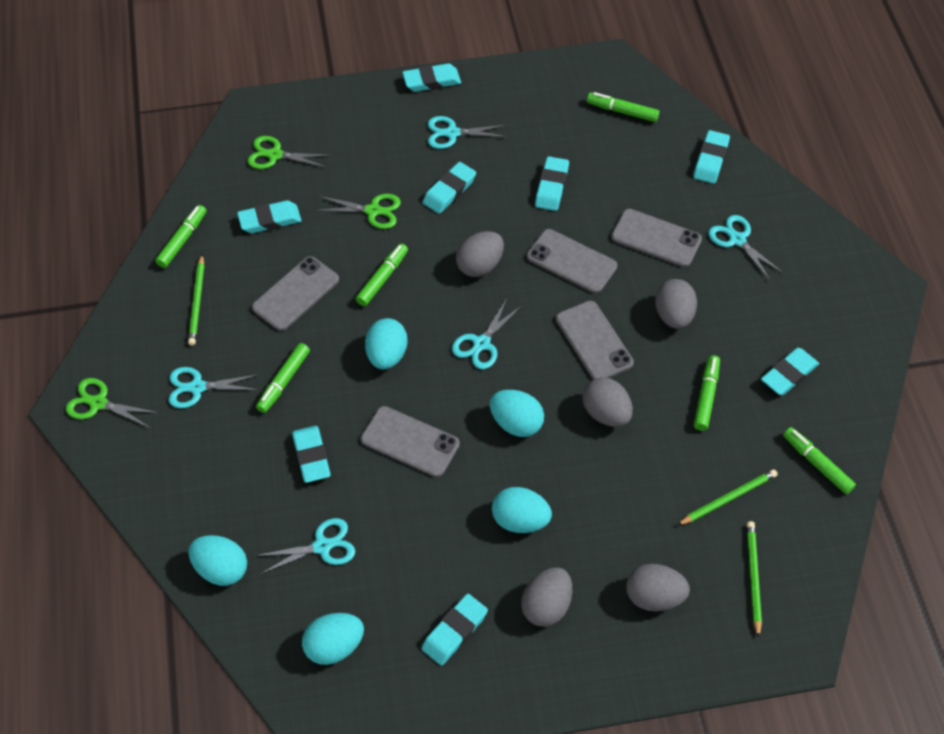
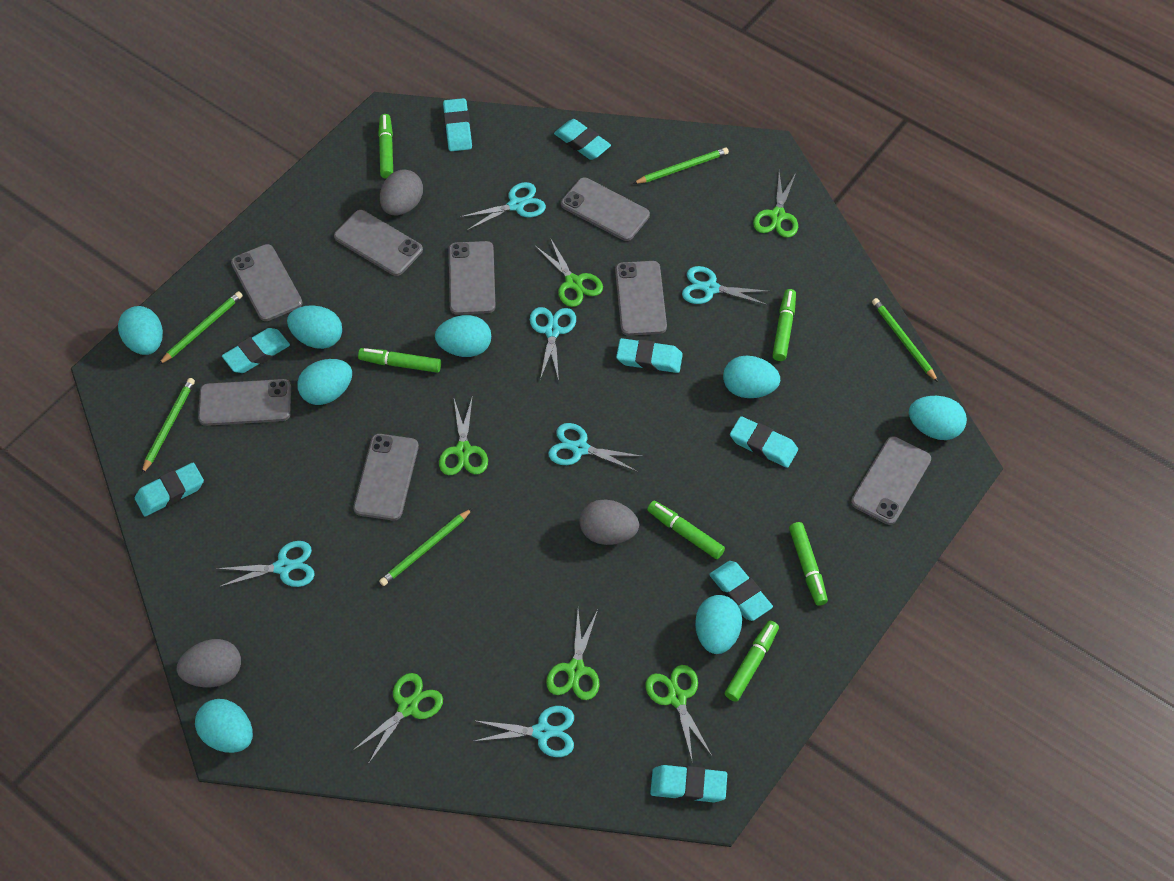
green pencil: 3 -> 5
green scissors: 3 -> 6
grey egg: 5 -> 3
grey phone: 5 -> 8
turquoise egg: 5 -> 8
turquoise scissors: 5 -> 6

